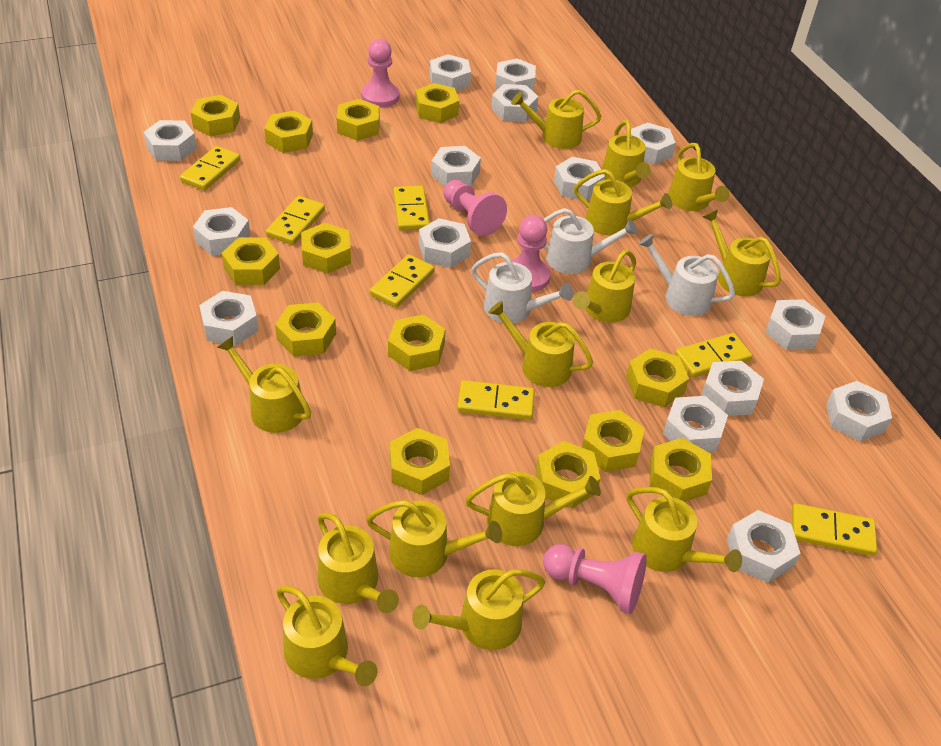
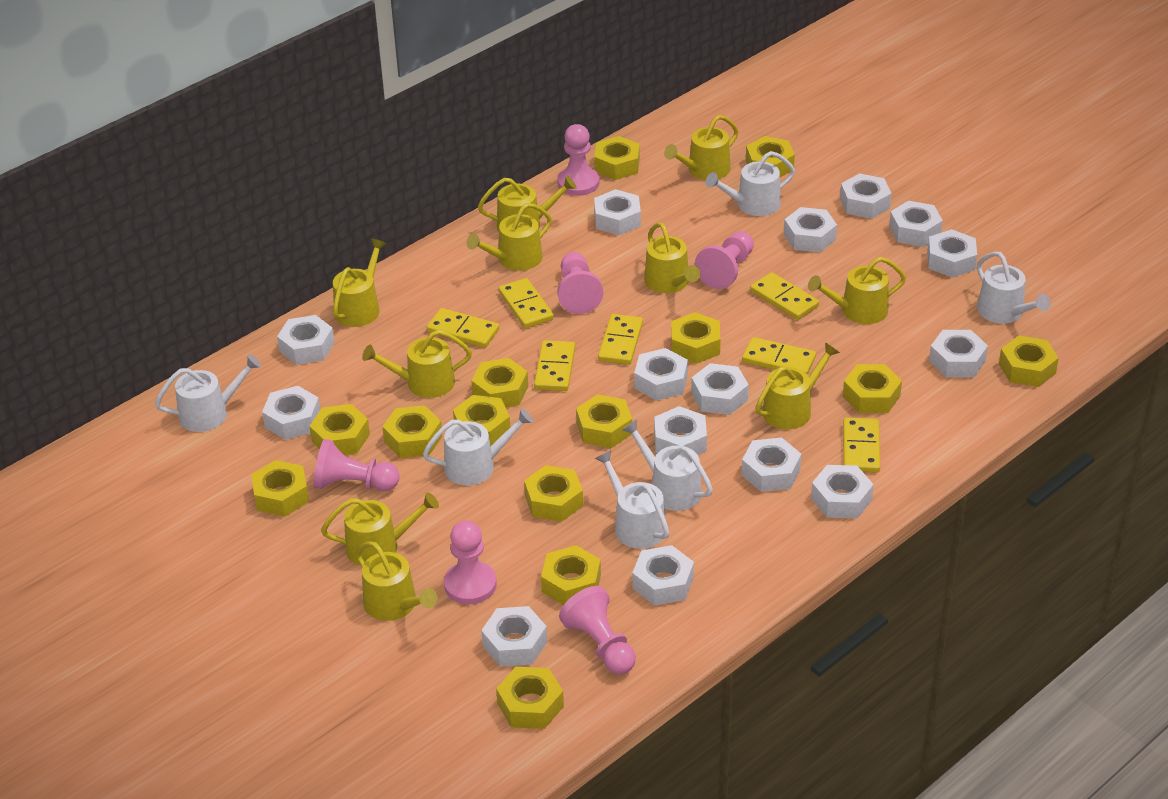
pink pawn: 4 -> 6
white watering can: 3 -> 6
yellow nut: 13 -> 14
yellow watering can: 14 -> 10

